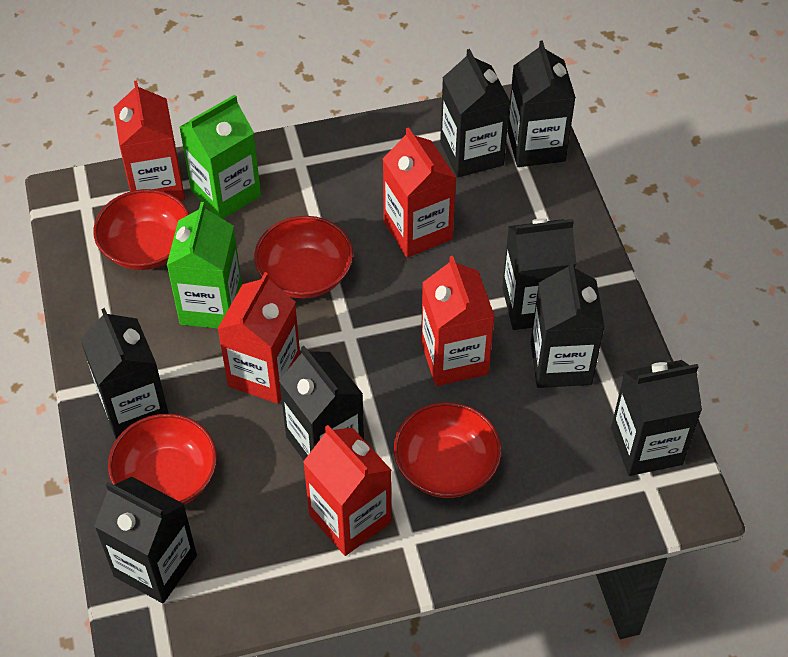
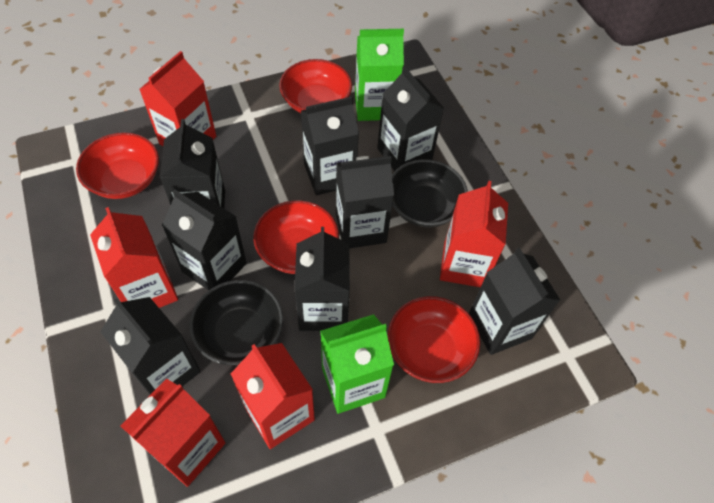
black bowl: 0 -> 2

